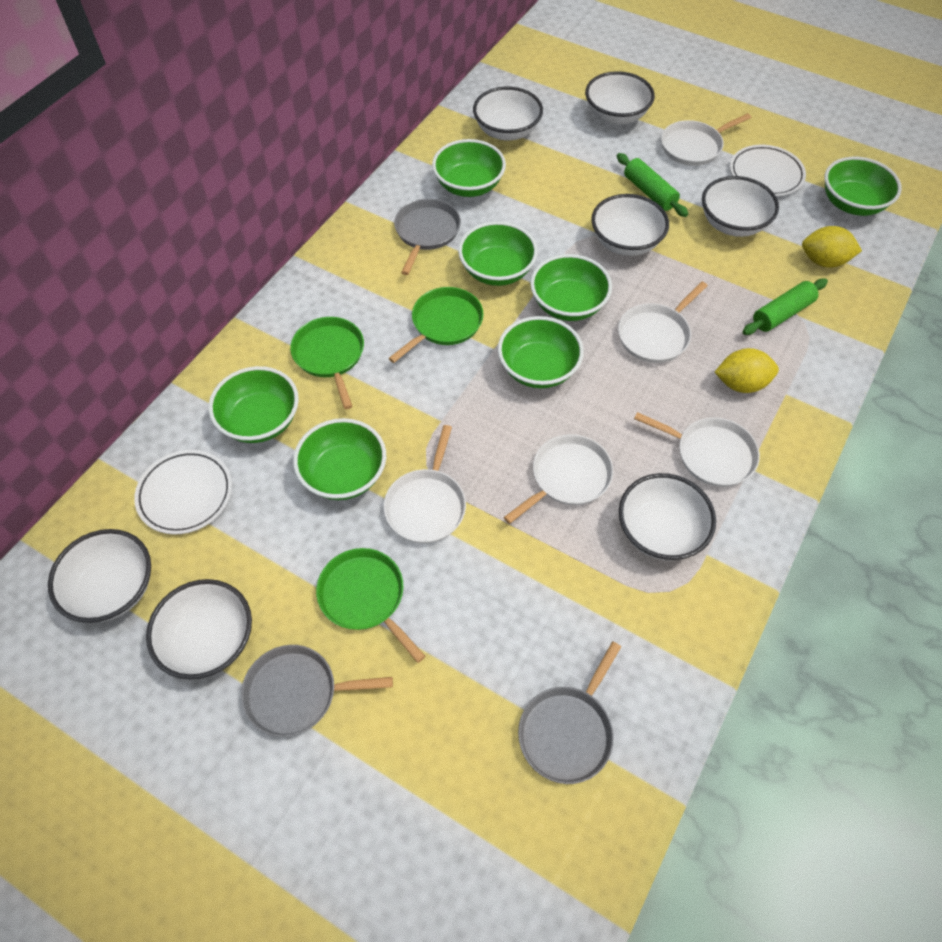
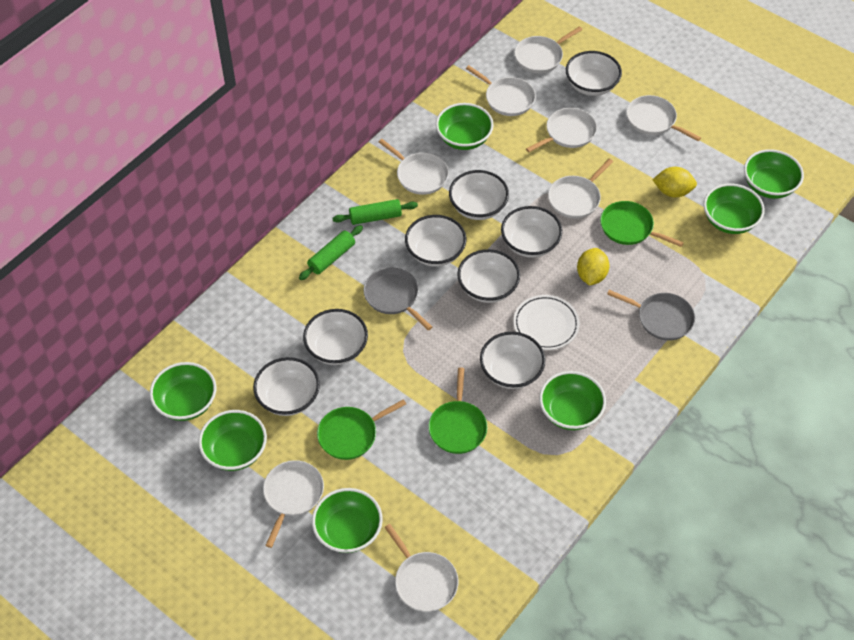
grey pan: 3 -> 2
white bowl: 7 -> 8
white pan: 5 -> 8
white plate: 2 -> 1

